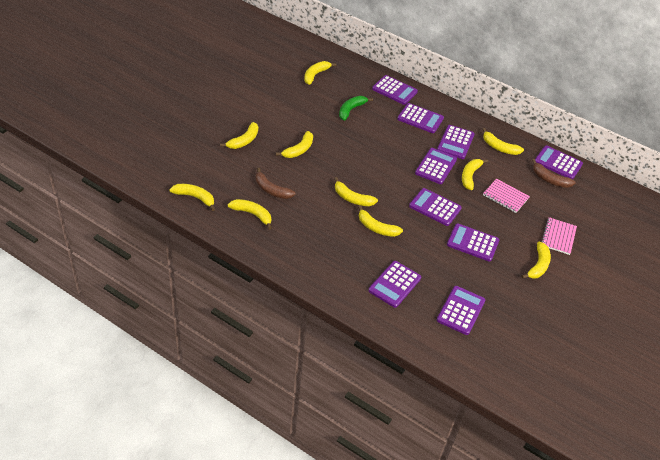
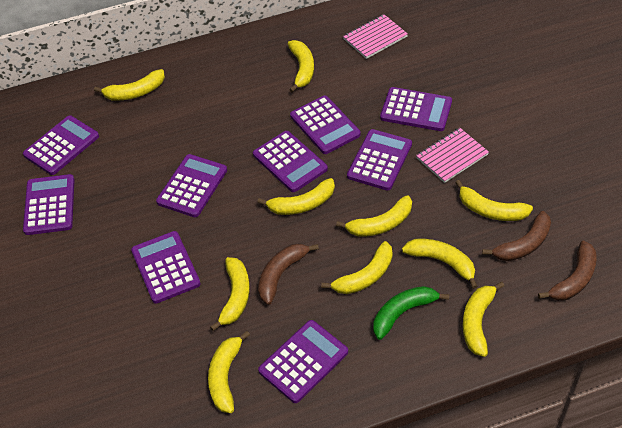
brown banana: 2 -> 3

